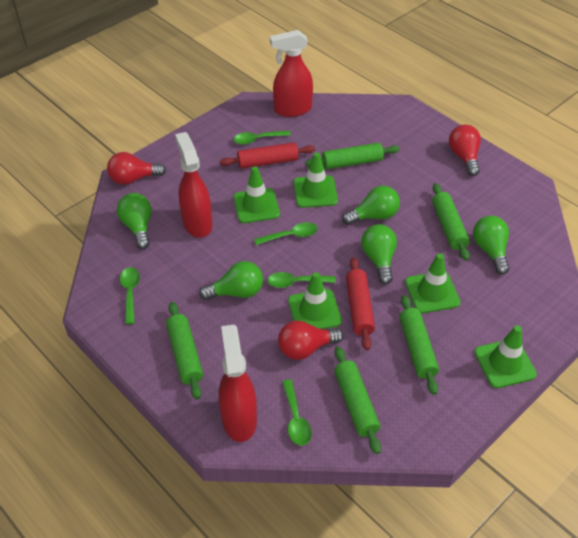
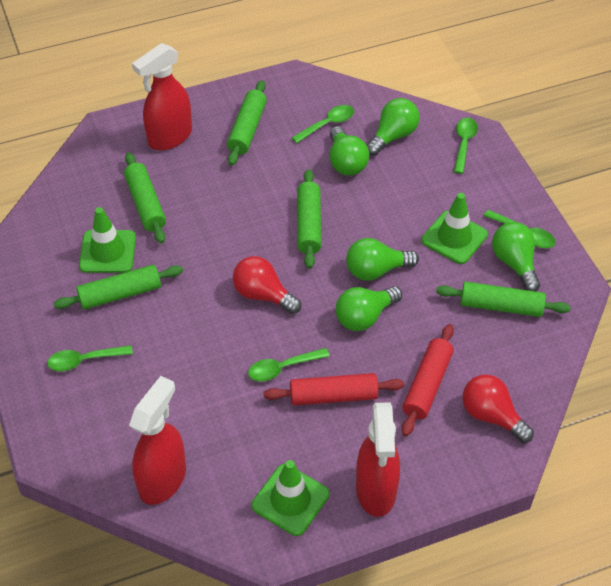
green traffic cone: 5 -> 3
red light bulb: 3 -> 2

